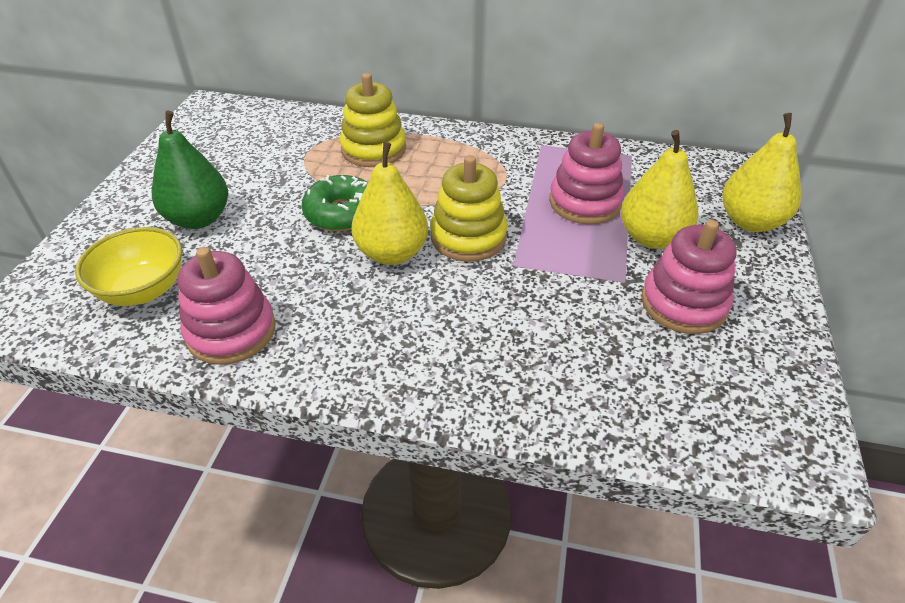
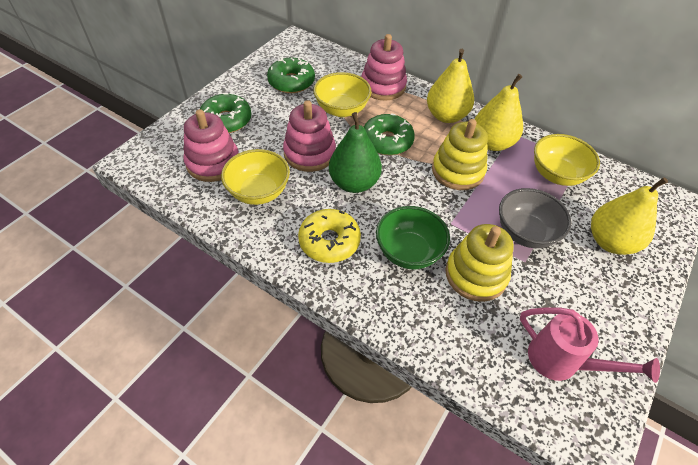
green bowl: 0 -> 1
green donut: 1 -> 3
grey bowl: 0 -> 1
pink watering can: 0 -> 1
yellow bowl: 1 -> 3
yellow donut: 0 -> 1

